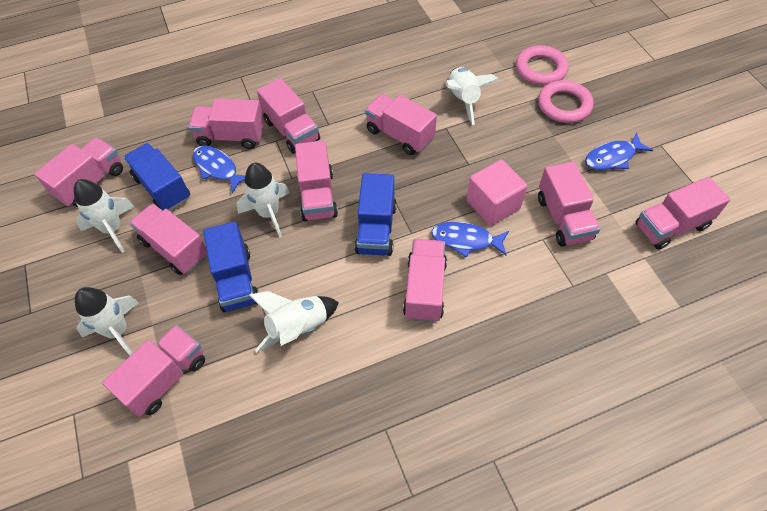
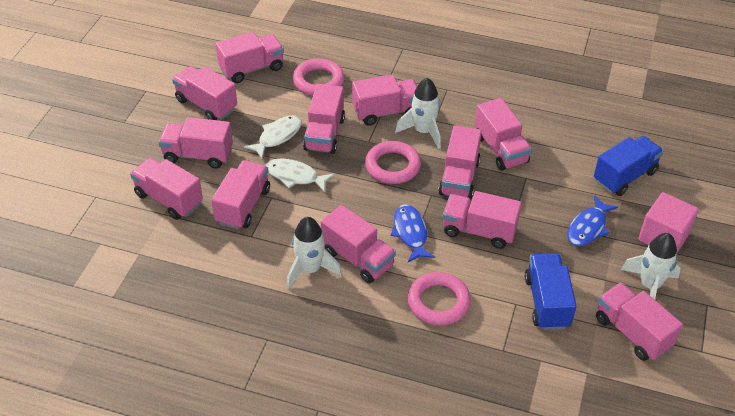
blue fish: 3 -> 2
blue truck: 3 -> 2
pink ring: 2 -> 3
pink truck: 10 -> 12
white fish: 0 -> 2
white rocket: 5 -> 3

